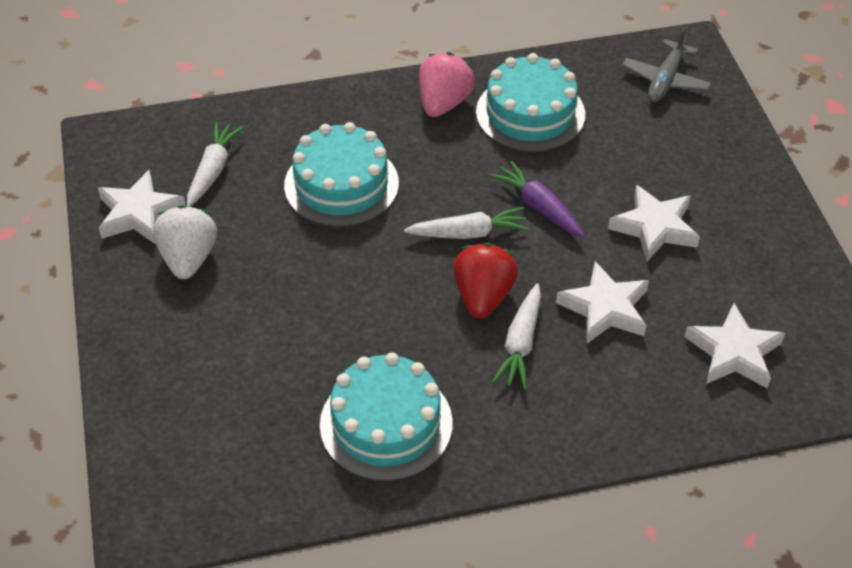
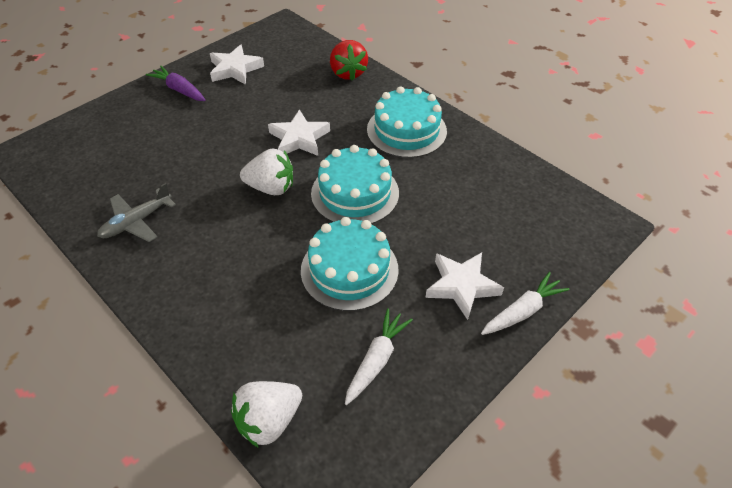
pink strawberry: 1 -> 0
white carrot: 3 -> 2
white star: 4 -> 3
white strawberry: 1 -> 2

